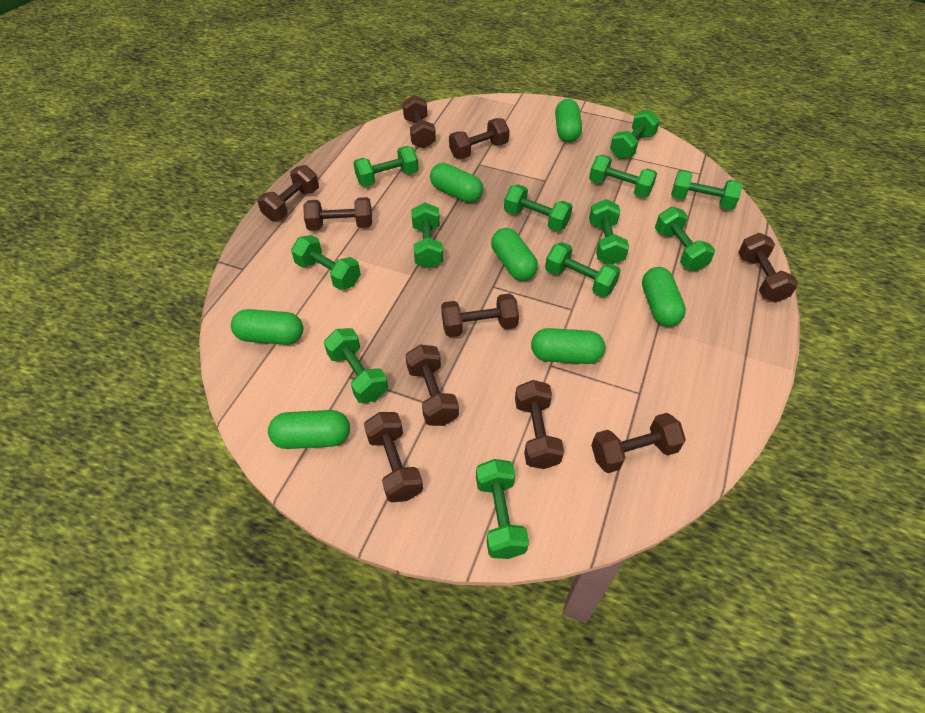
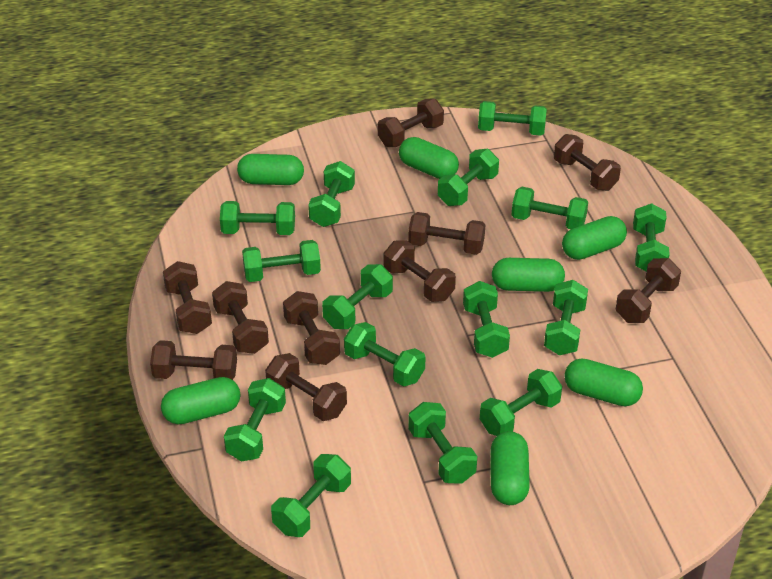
green dumbbell: 12 -> 15

